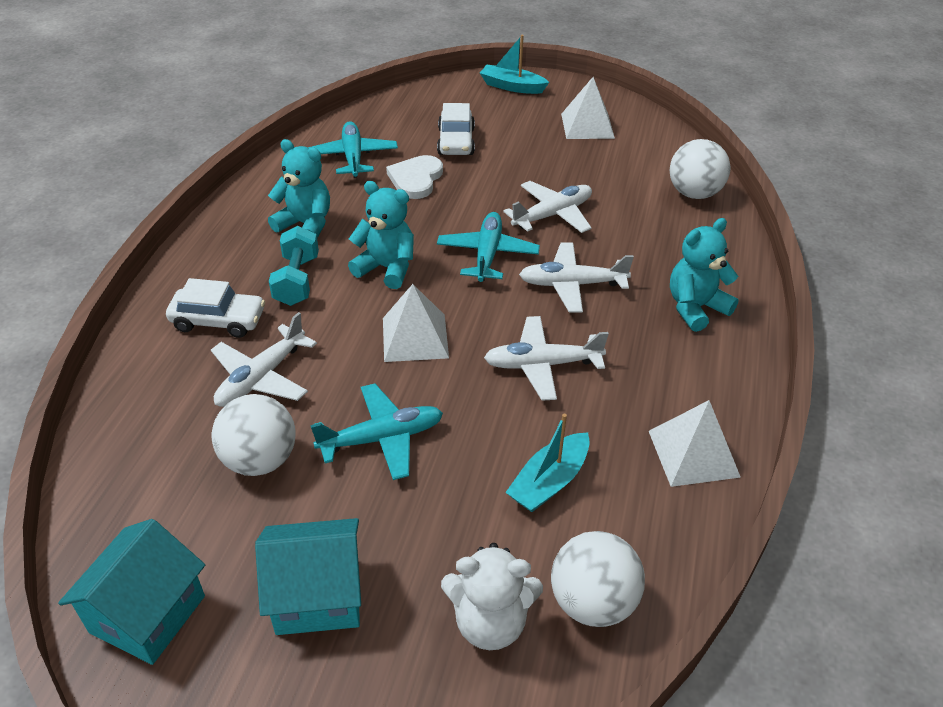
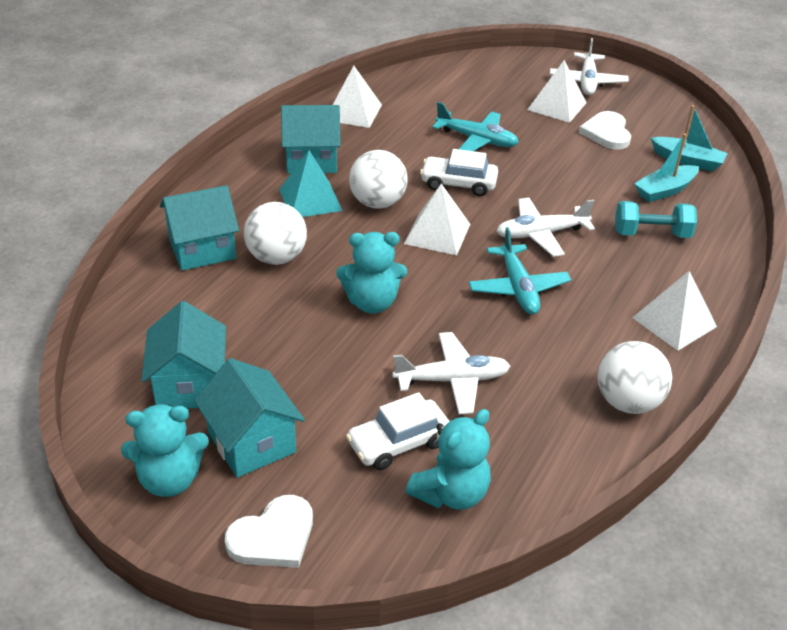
turquoise house: 2 -> 4
turquoise plane: 3 -> 2
turquoise pyramid: 0 -> 1
white heart: 1 -> 2
white plane: 4 -> 3
white pyramid: 3 -> 4
white teddy bear: 1 -> 0

